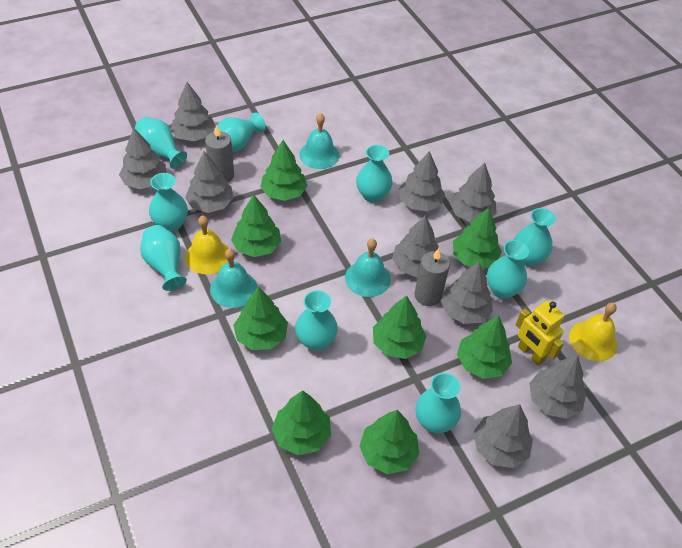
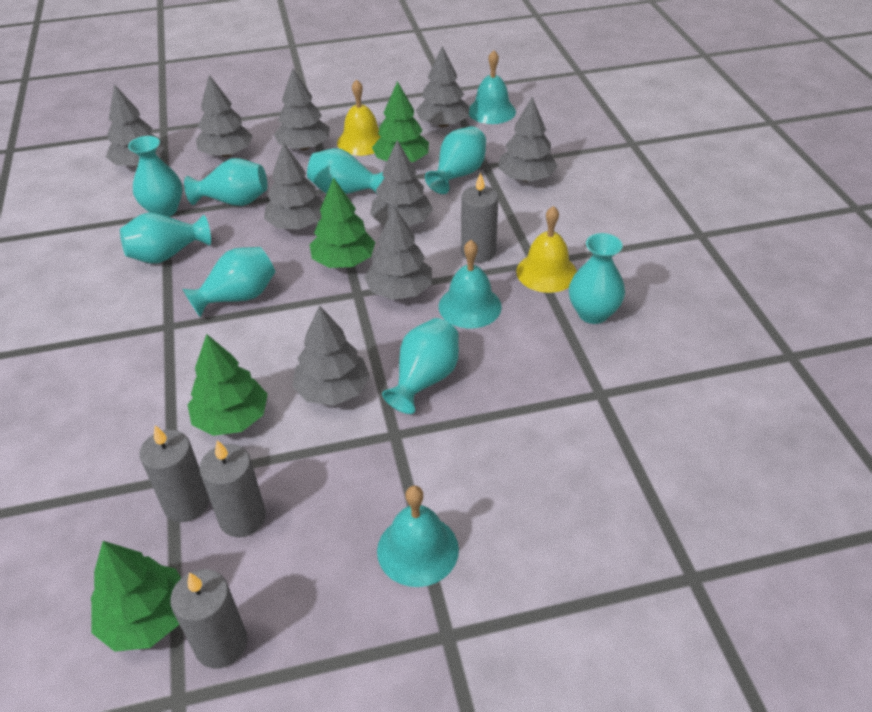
green tree: 8 -> 4
grey candle: 2 -> 4
turquoise vase: 9 -> 8
yellow robot: 1 -> 0

